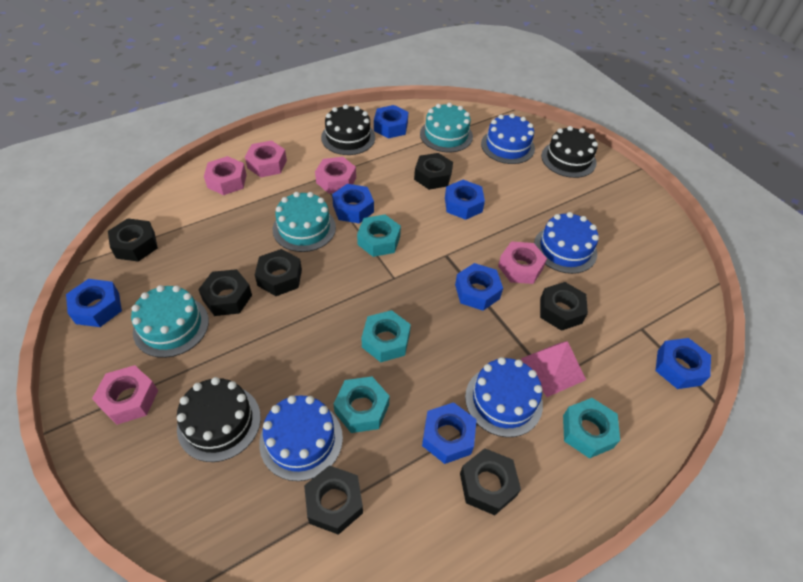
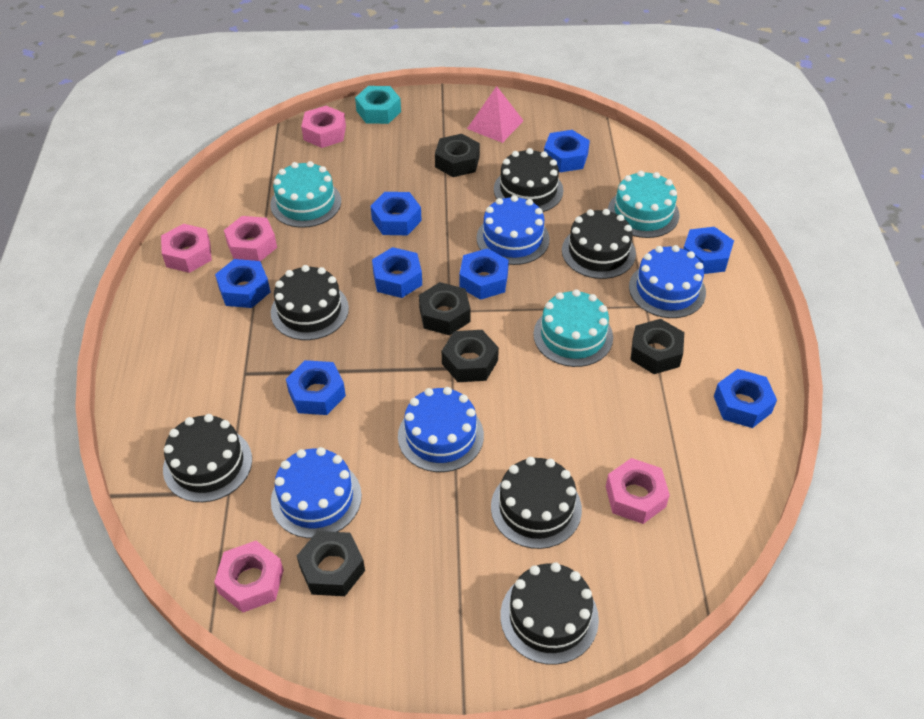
black cake: 3 -> 6
black nut: 7 -> 5
blue nut: 7 -> 8
turquoise nut: 4 -> 1

